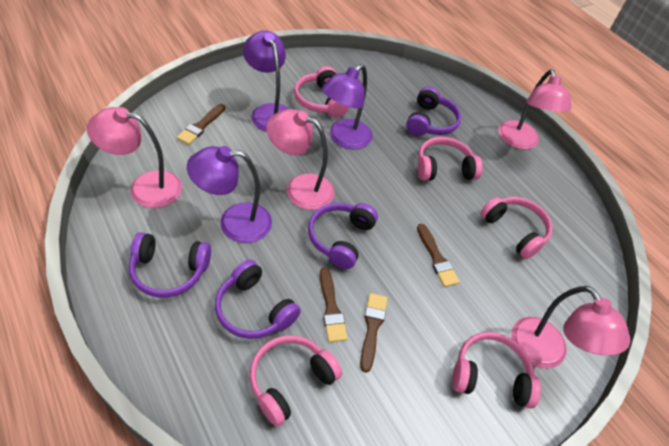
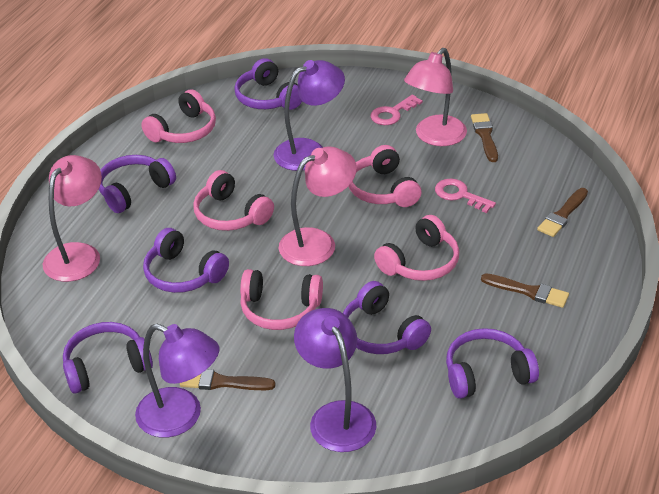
pink key: 0 -> 2
pink lamp: 4 -> 3
purple headphones: 4 -> 6

